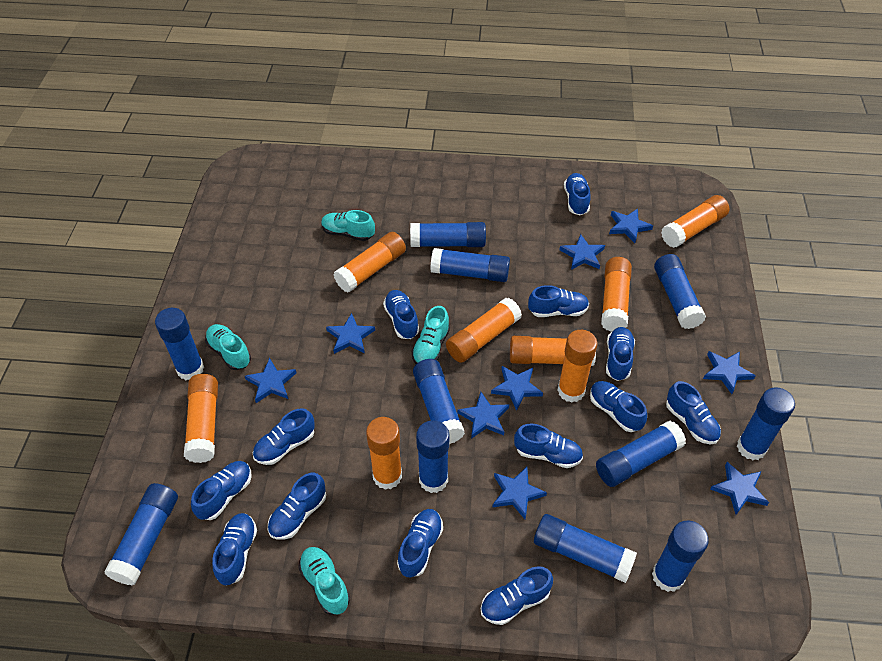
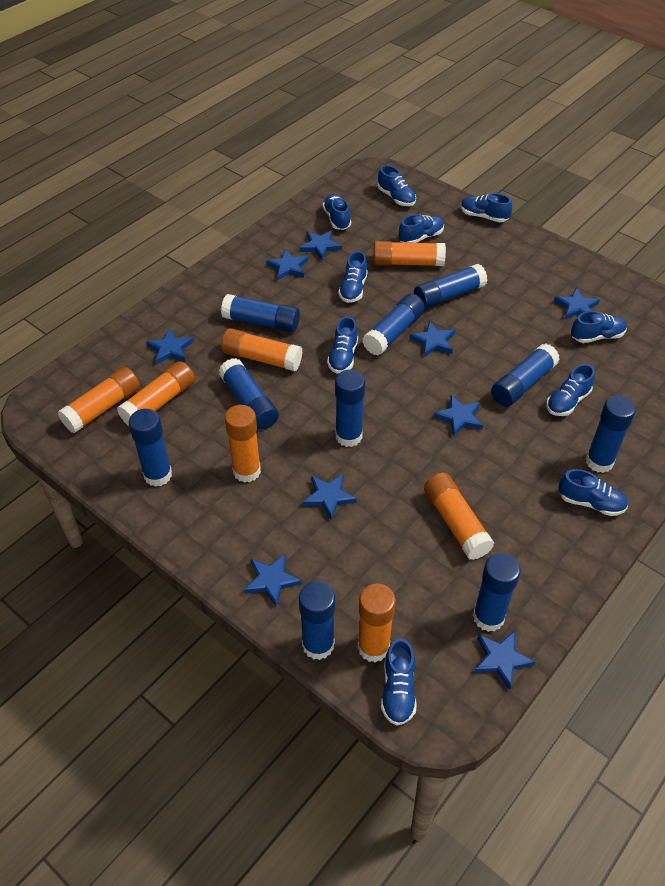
blue glue stick: 11 -> 10
blue shoe: 13 -> 10
orange glue stick: 8 -> 7
turquoise shoe: 4 -> 0

